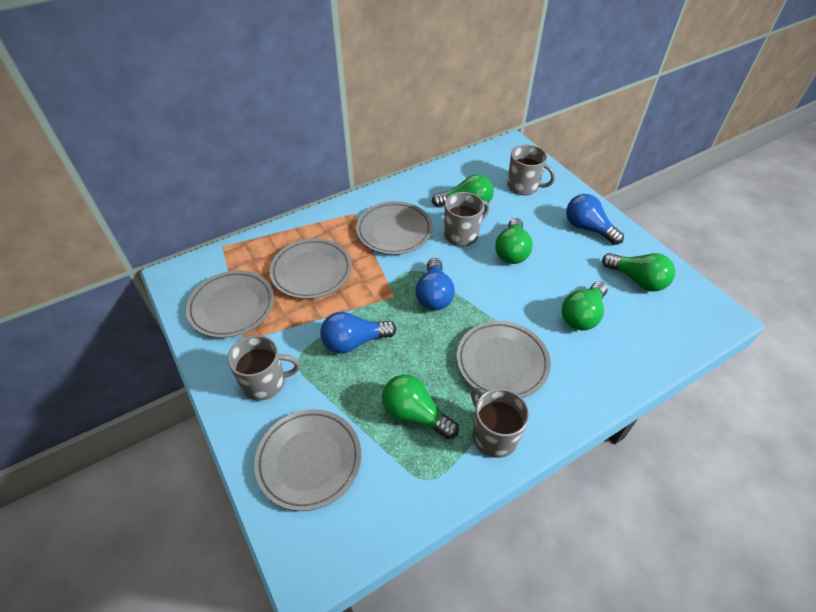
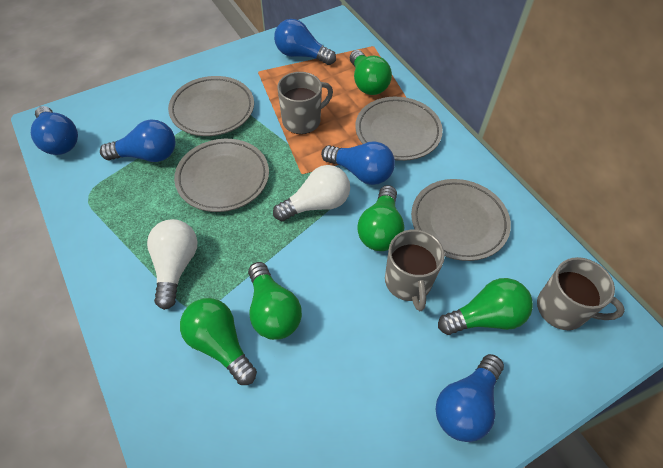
blue light bulb: 3 -> 5
grey mug: 4 -> 3
grey plate: 5 -> 4
white light bulb: 0 -> 2

